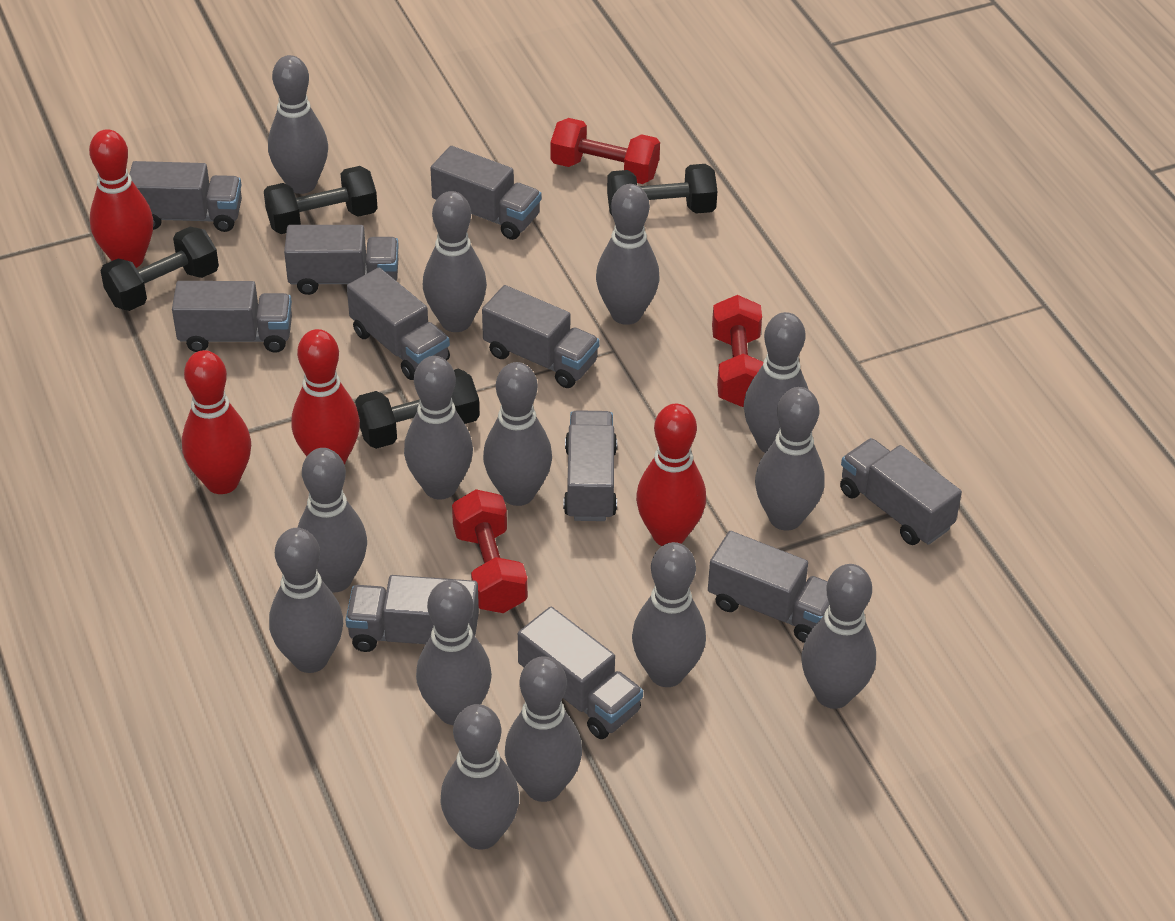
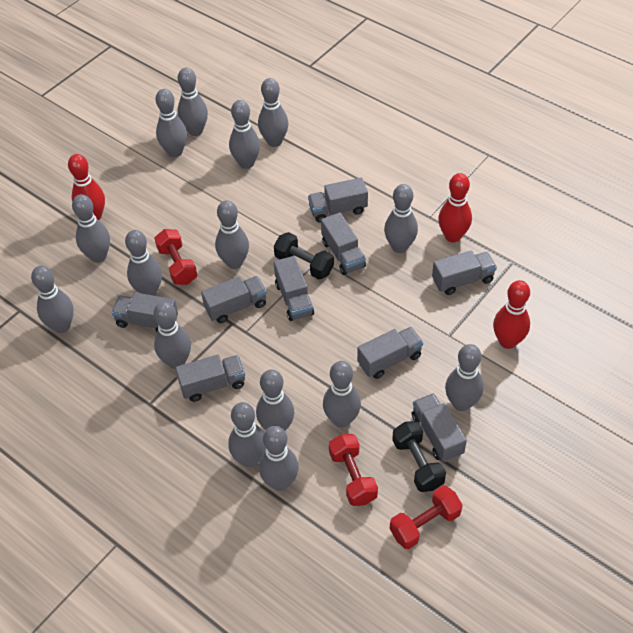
black dumbbell: 4 -> 2
grey bowling pin: 14 -> 15
grey truck: 11 -> 9
red bowling pin: 4 -> 3

